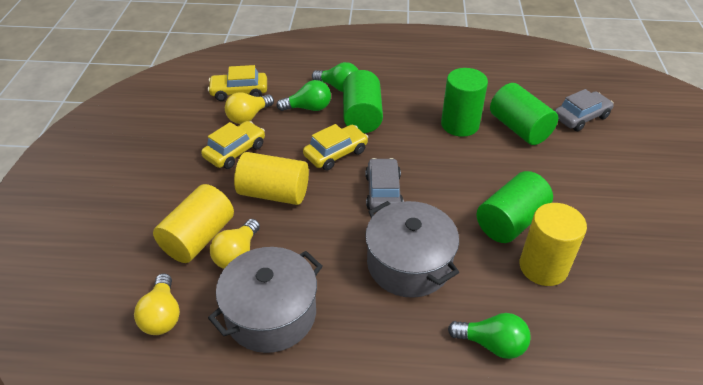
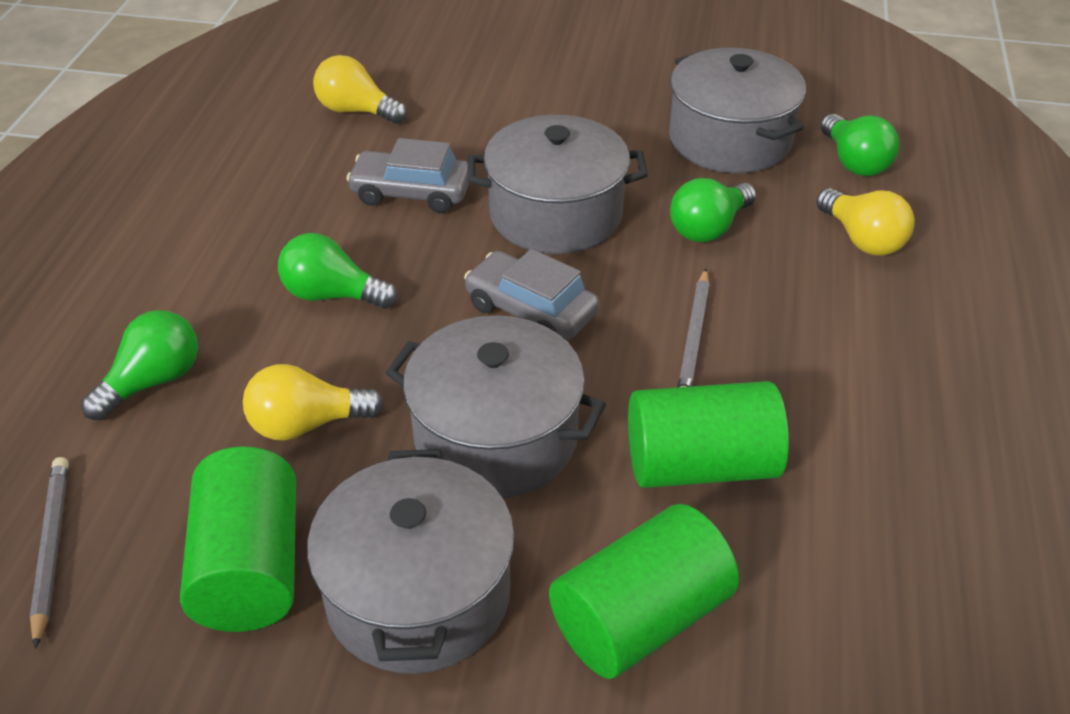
green cylinder: 4 -> 3
green light bulb: 3 -> 4
grey pencil: 0 -> 2
grey pot: 2 -> 4
yellow car: 3 -> 0
yellow cylinder: 3 -> 0

